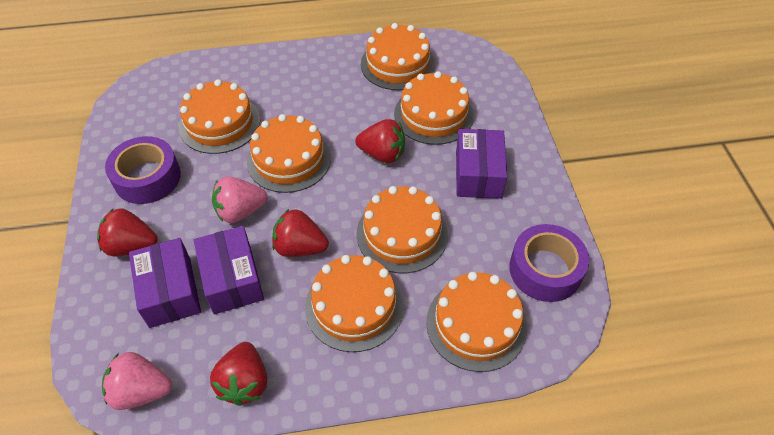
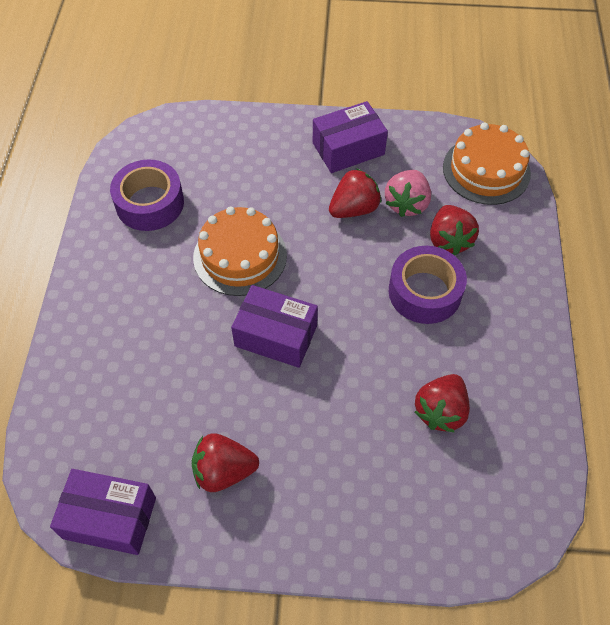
orange cake: 7 -> 2
pink strawberry: 2 -> 1

